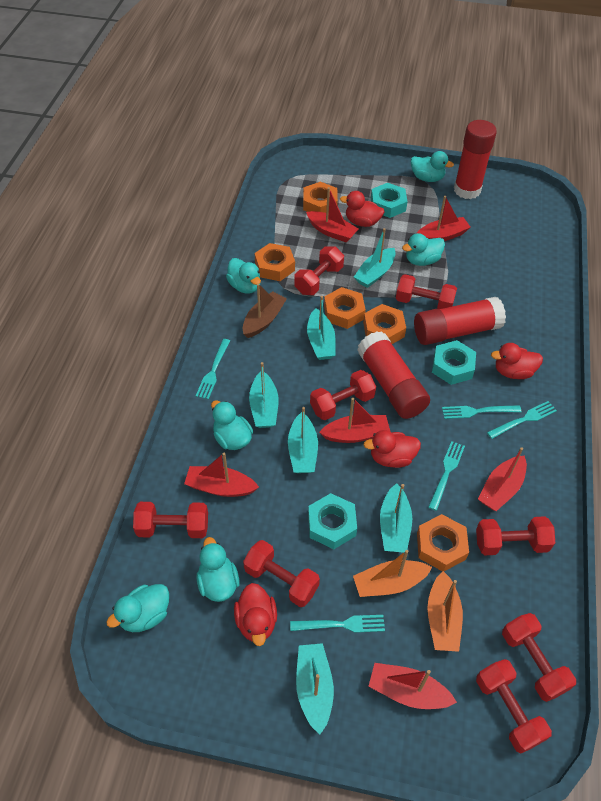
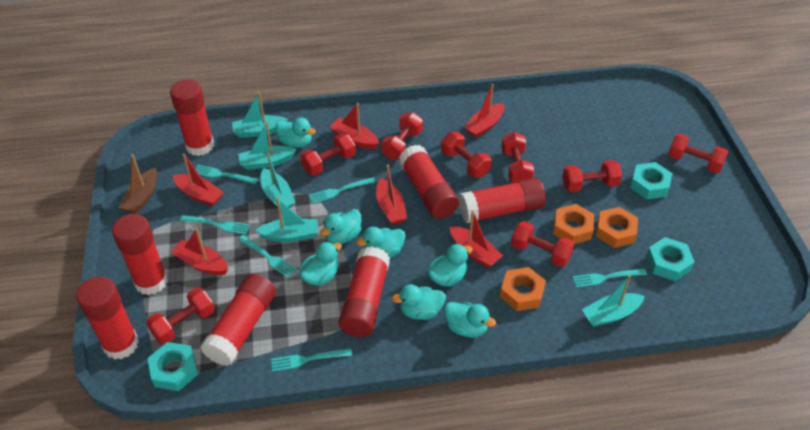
orange boat: 2 -> 0
orange nut: 5 -> 3
red duck: 4 -> 0
red glue stick: 3 -> 7
turquoise boat: 6 -> 5
turquoise duck: 6 -> 7
turquoise fork: 5 -> 6

